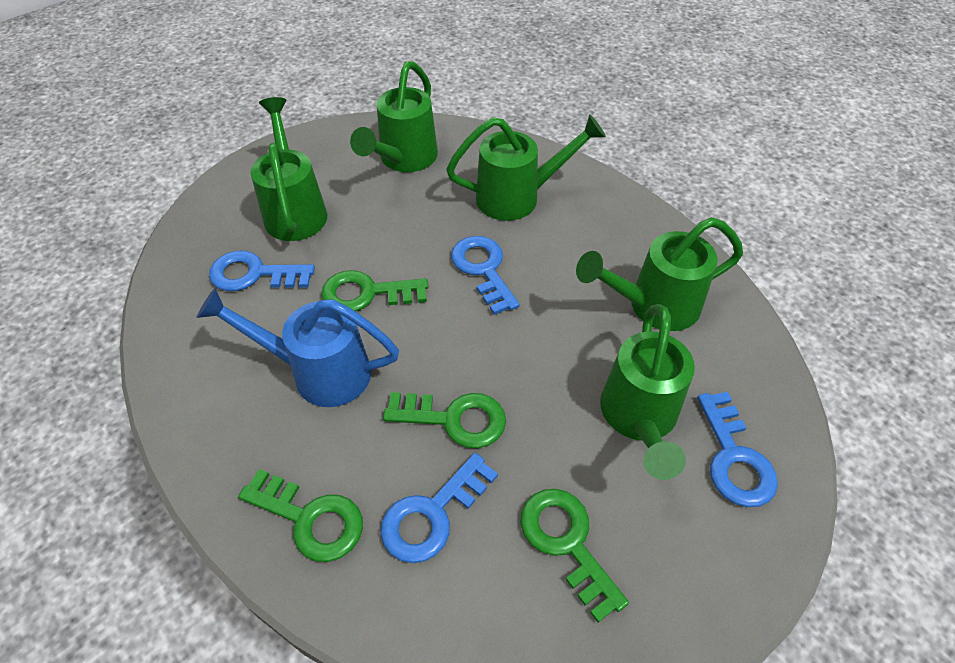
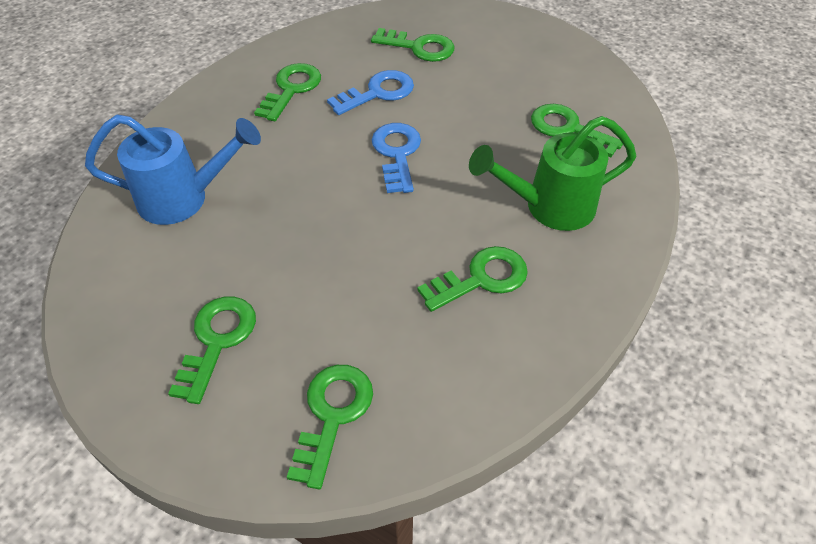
blue key: 4 -> 2
green key: 4 -> 6
green watering can: 5 -> 1

